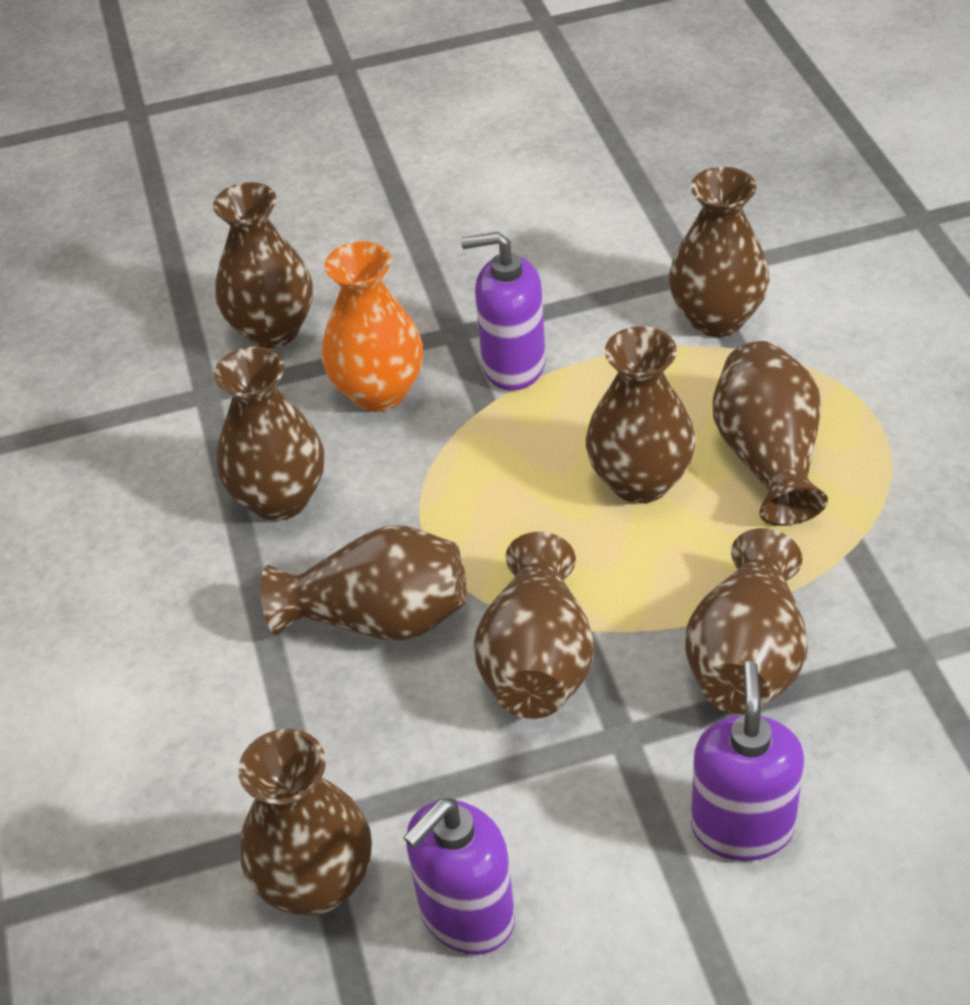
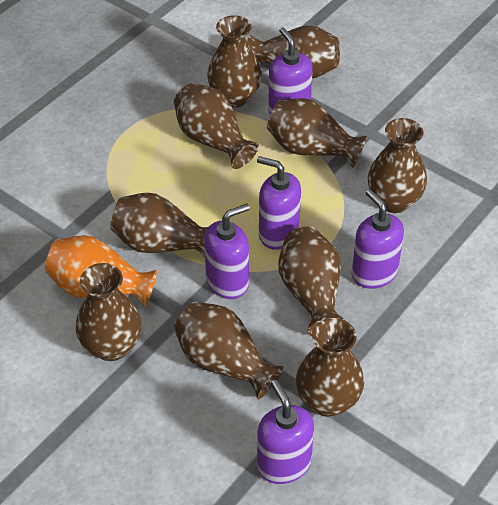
brown vase: 9 -> 10
purple soap dispenser: 3 -> 5

